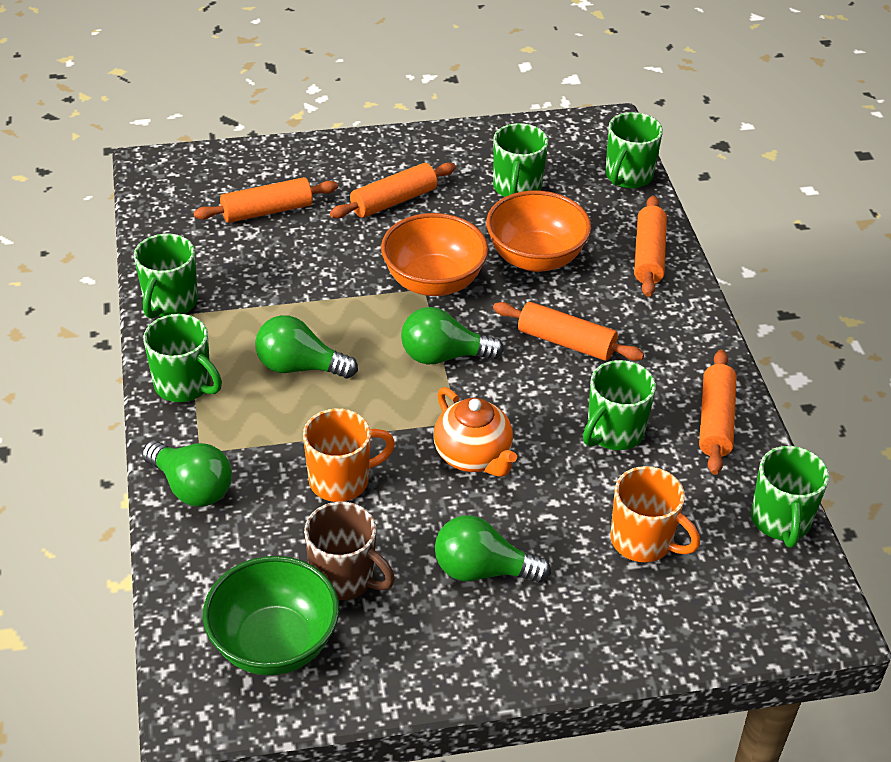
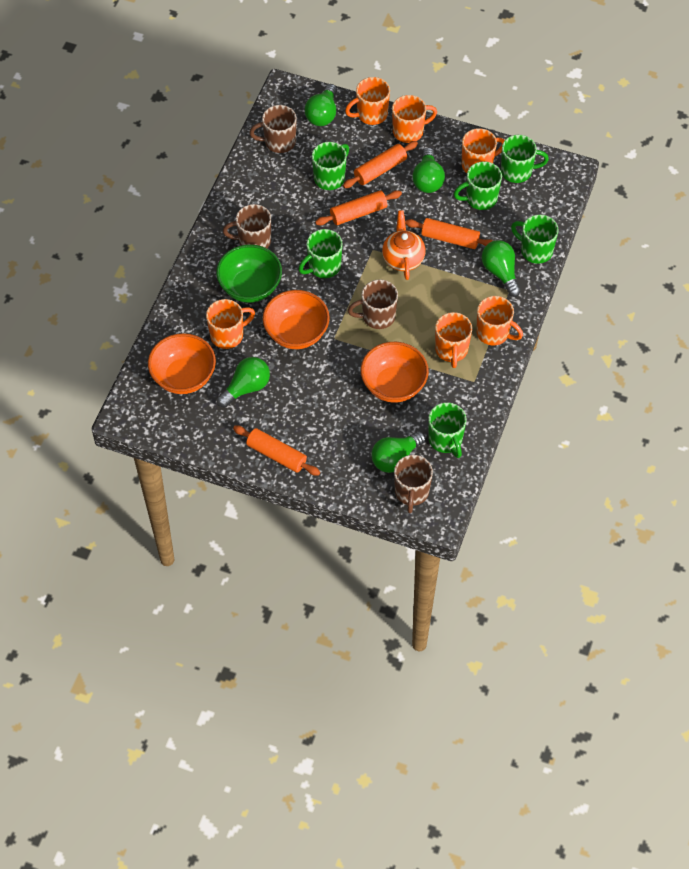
brown mug: 1 -> 4
green light bulb: 4 -> 5
orange bowl: 2 -> 3
orange mug: 2 -> 6
orange rolling pin: 5 -> 4

